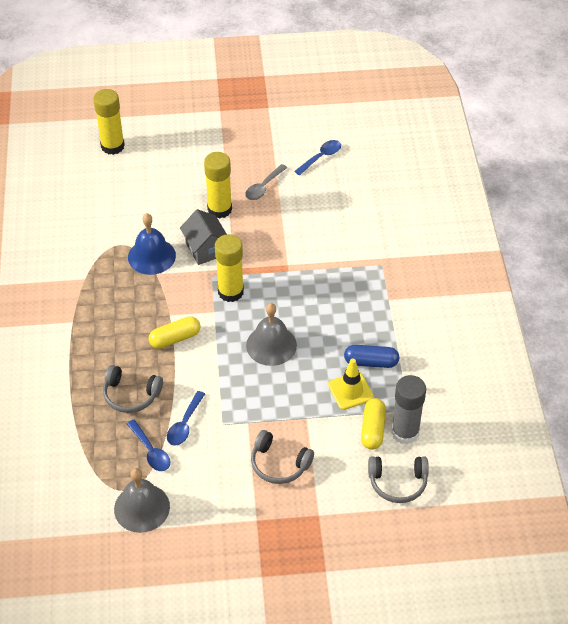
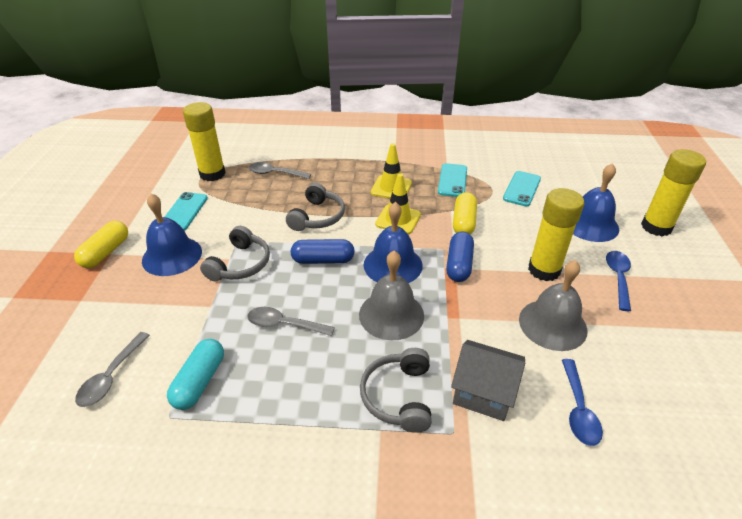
blue bell: 1 -> 3
blue capsule: 1 -> 2
blue spoon: 3 -> 2
grey glue stick: 1 -> 0
grey spoon: 1 -> 3
turquoise capsule: 0 -> 1
turquoise phone: 0 -> 3
yellow traffic cone: 1 -> 2

